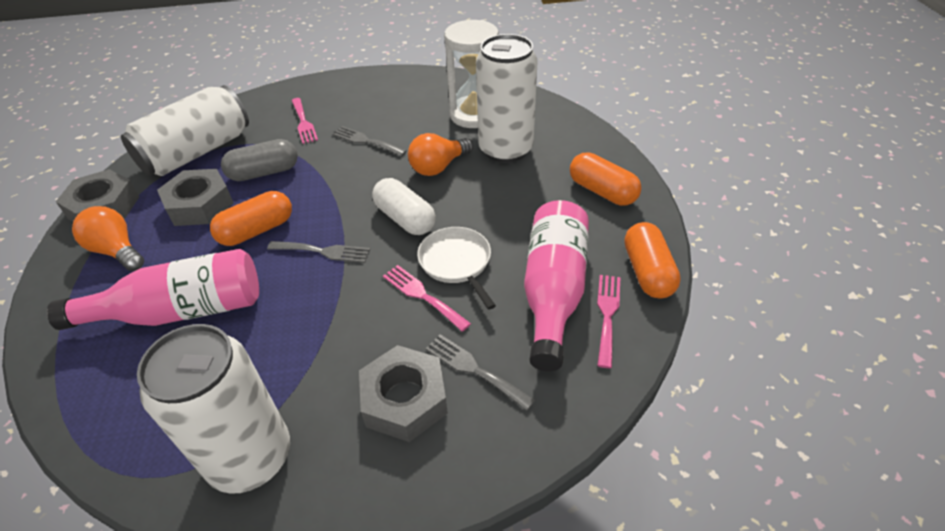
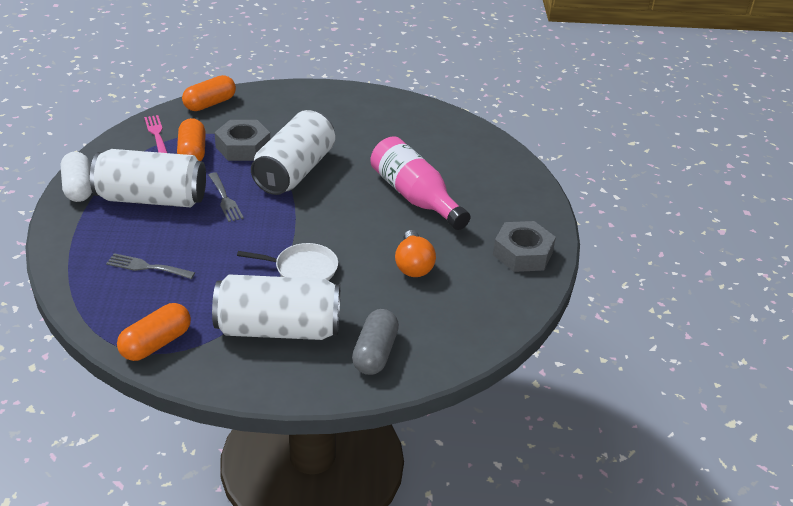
grey fork: 3 -> 2
grey nut: 3 -> 2
orange light bulb: 2 -> 1
pink bottle: 2 -> 1
pink fork: 3 -> 1
white hourglass: 1 -> 0

